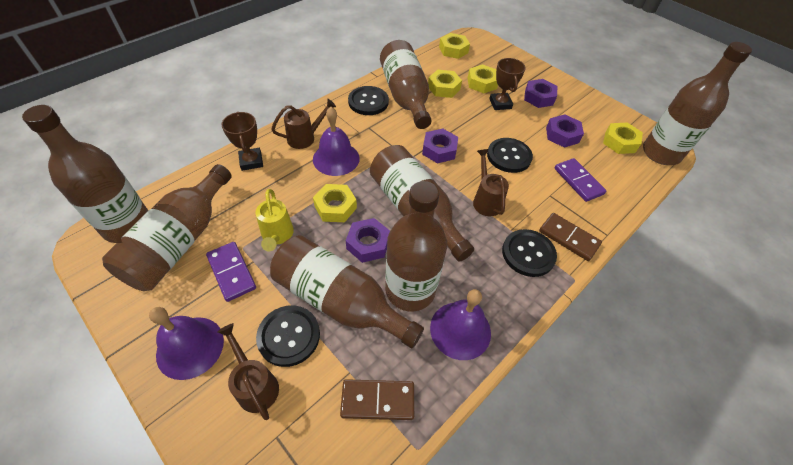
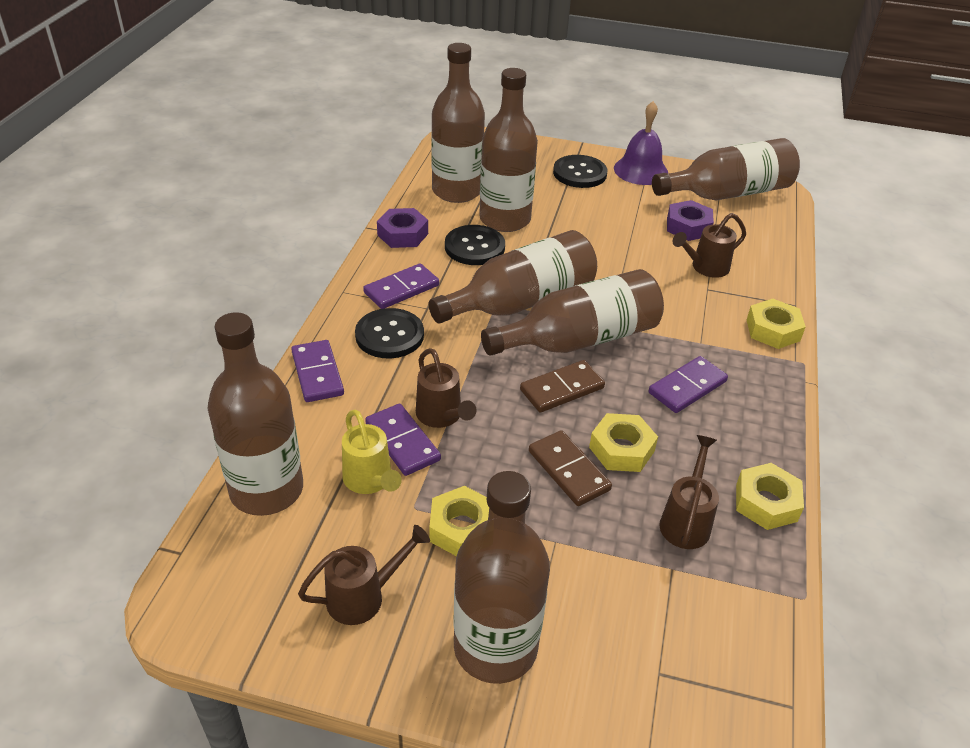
black button: 4 -> 3
brown trophy: 2 -> 0
brown watering can: 3 -> 4
purple bell: 3 -> 1
purple domino: 2 -> 4
purple nut: 4 -> 2
yellow nut: 5 -> 4

